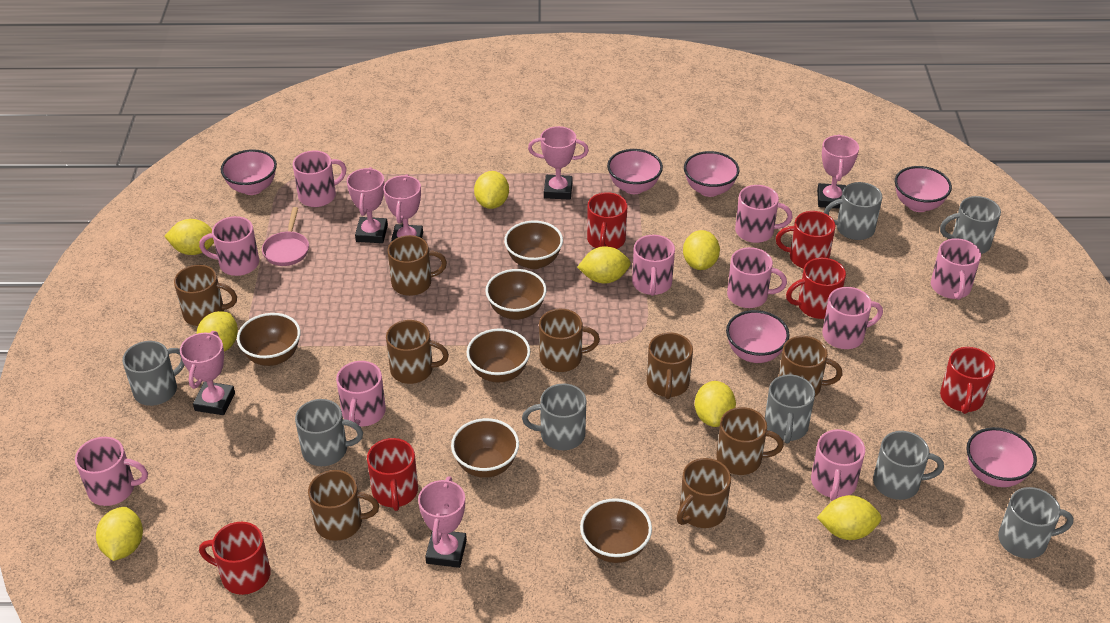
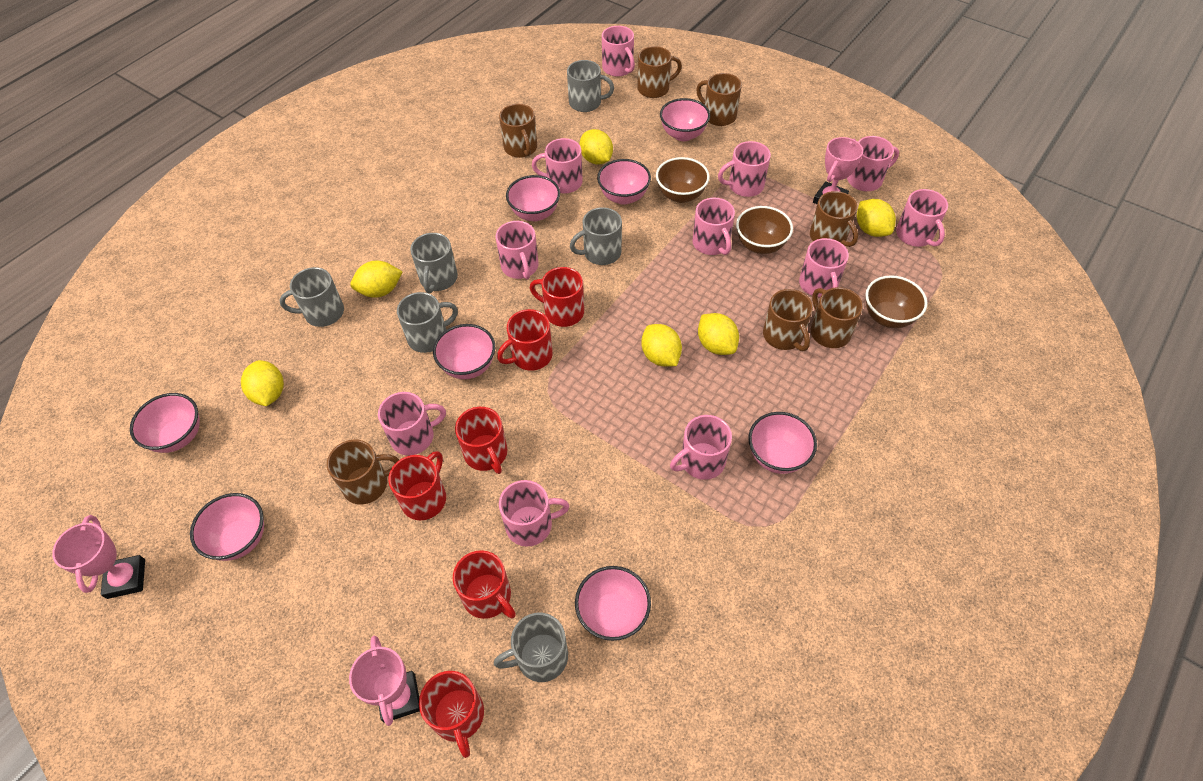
brown bowl: 6 -> 3
brown mug: 9 -> 7
grey mug: 8 -> 6
pink bowl: 6 -> 8
pink mug: 10 -> 11
pink pan: 1 -> 0
pink trophy: 6 -> 3
yellow lemon: 8 -> 6

